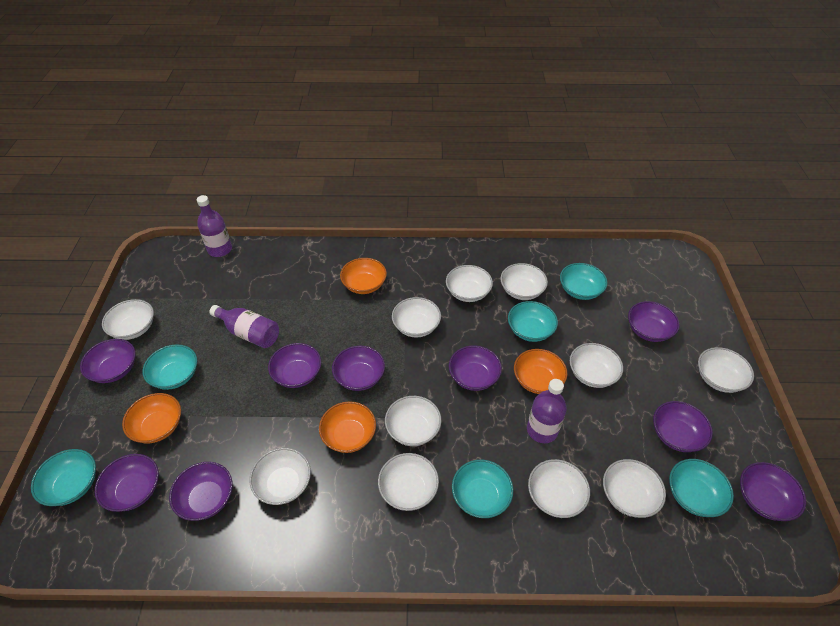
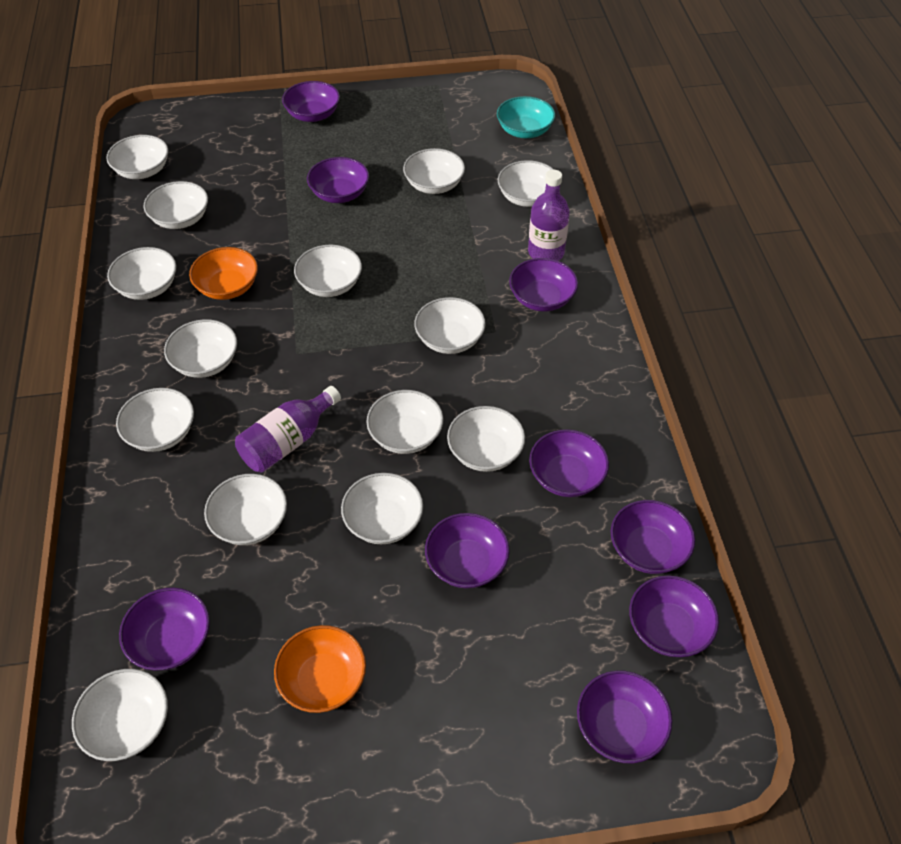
orange bowl: 4 -> 2
purple bottle: 3 -> 2
turquoise bowl: 6 -> 1
white bowl: 11 -> 14

